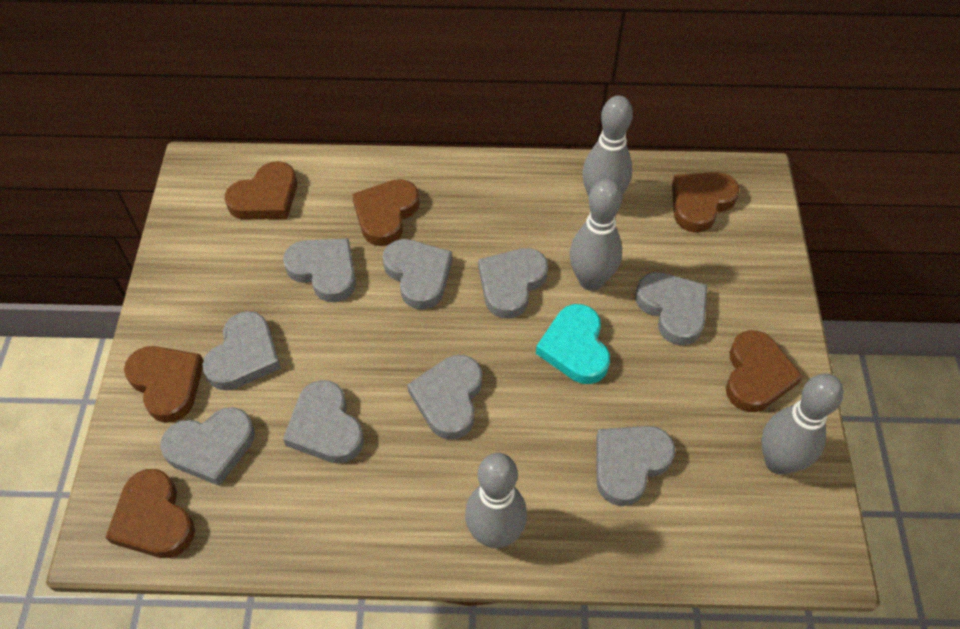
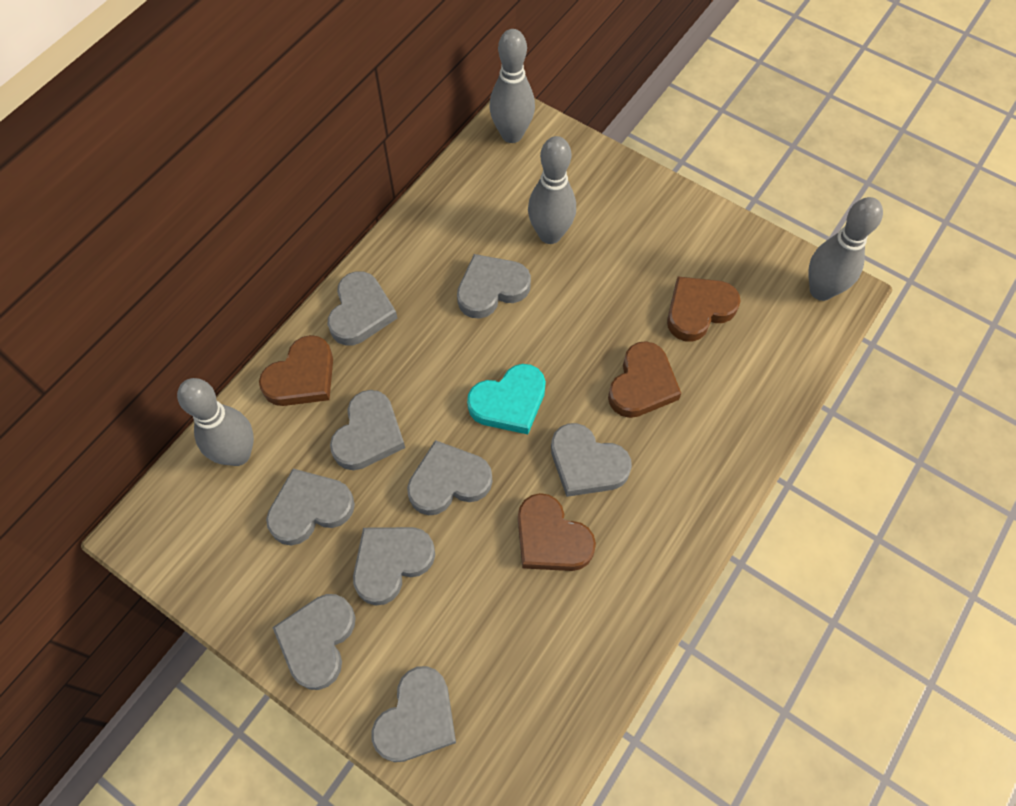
brown heart: 6 -> 4

